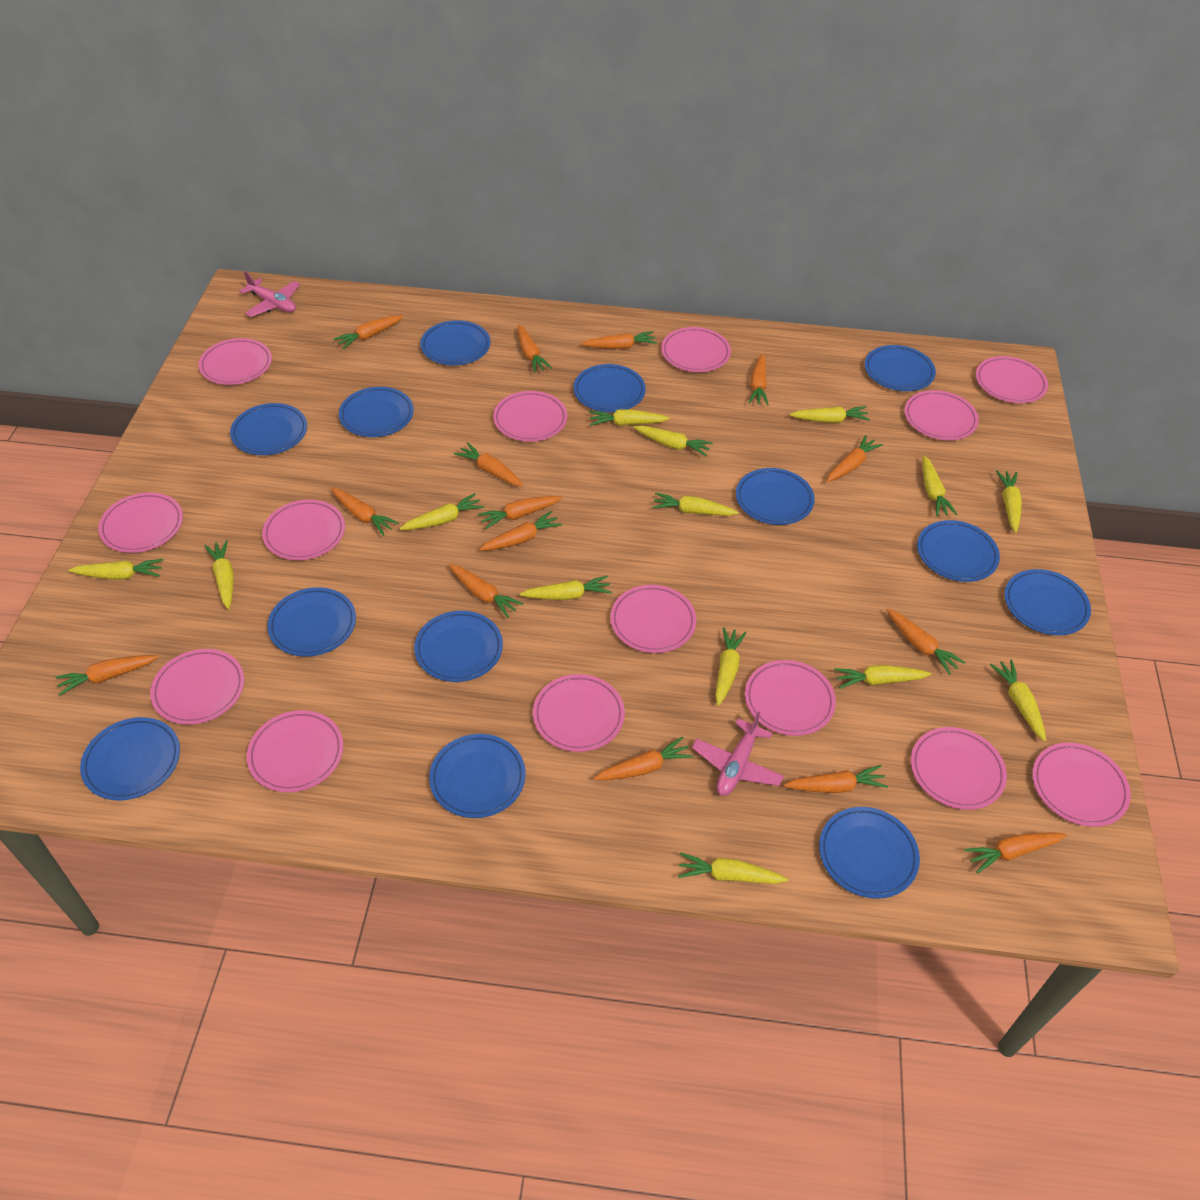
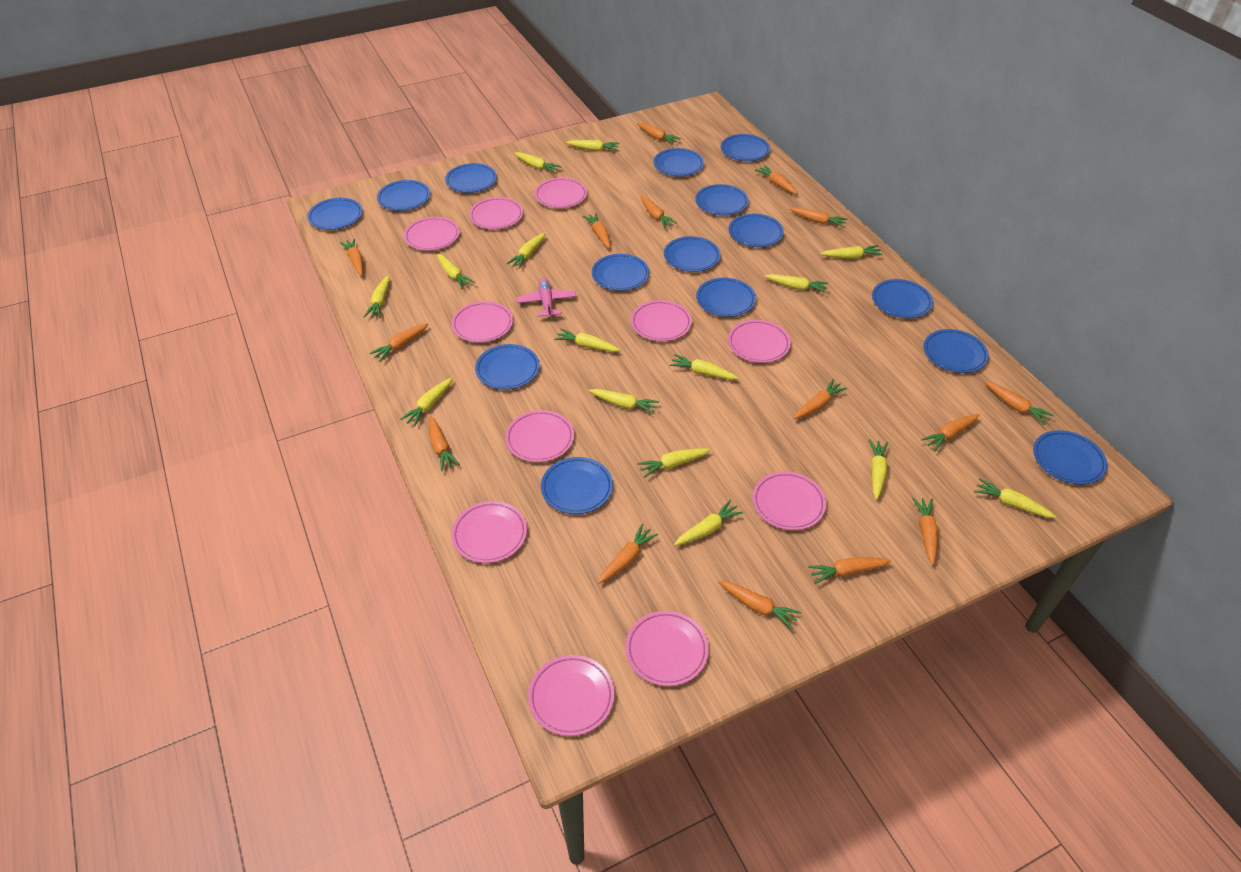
blue plate: 13 -> 15
pink plane: 2 -> 1
pink plate: 14 -> 11
yellow carrot: 14 -> 15

